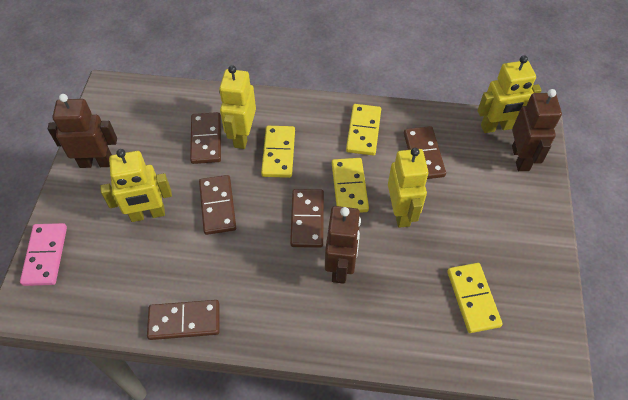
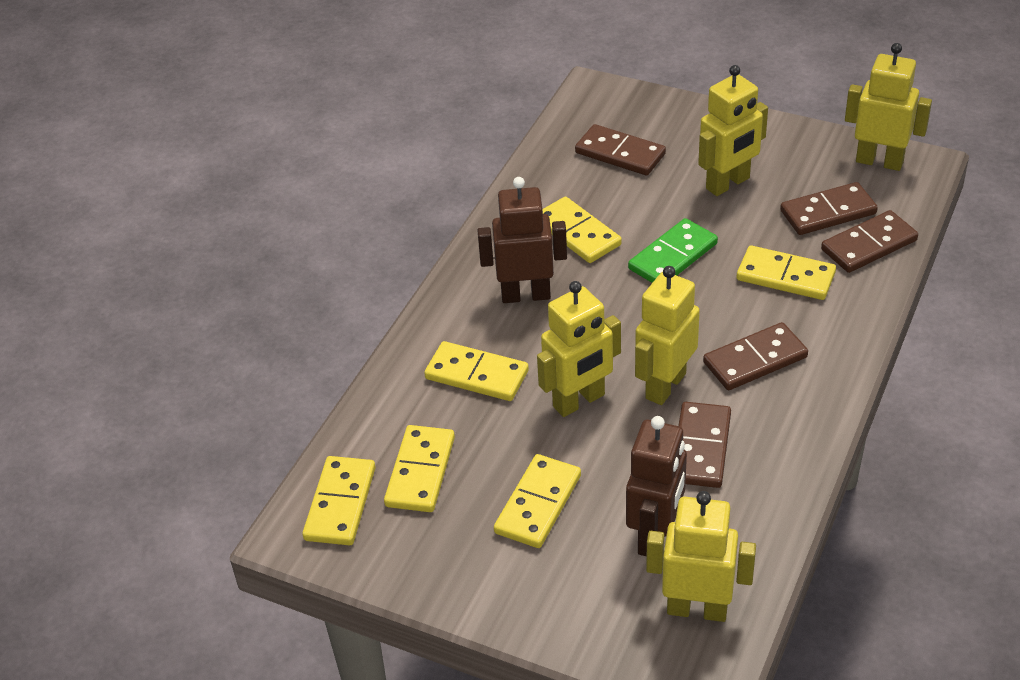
brown robot: 3 -> 2
green domino: 0 -> 1
pink domino: 1 -> 0
yellow domino: 4 -> 6
yellow robot: 4 -> 5

